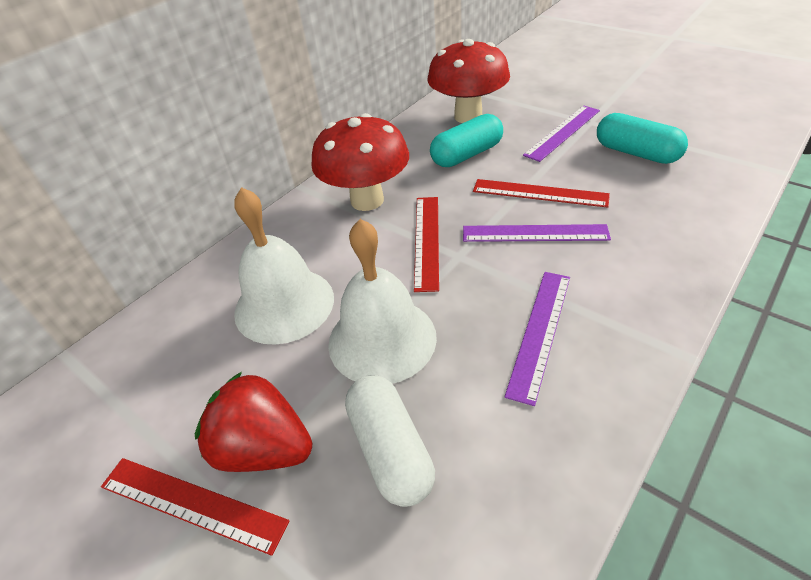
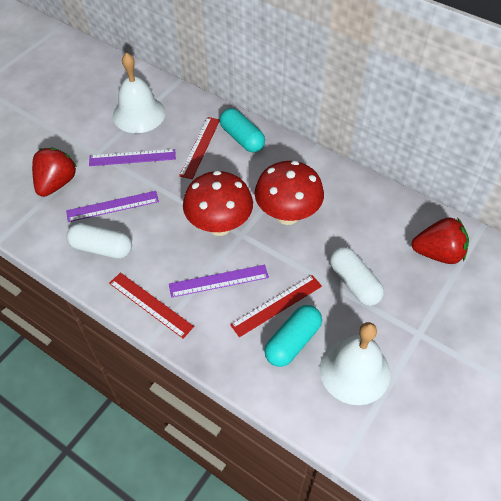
red strawberry: 1 -> 2
white capsule: 1 -> 2

